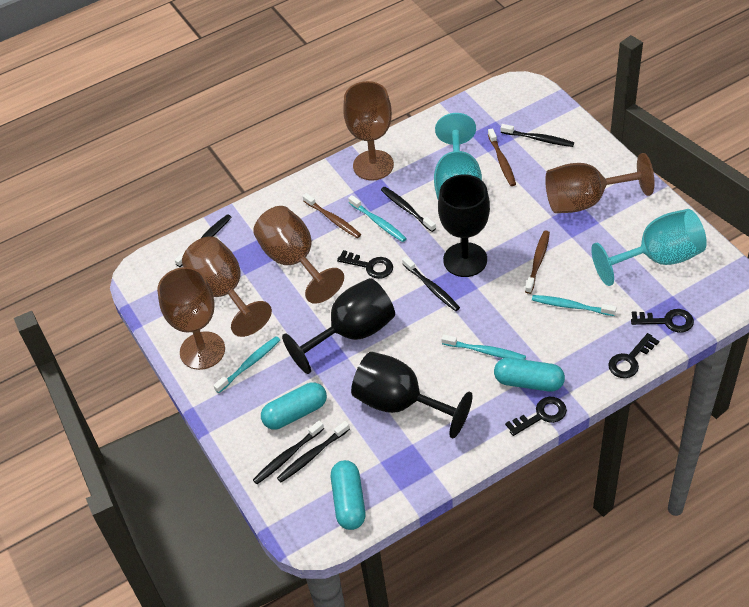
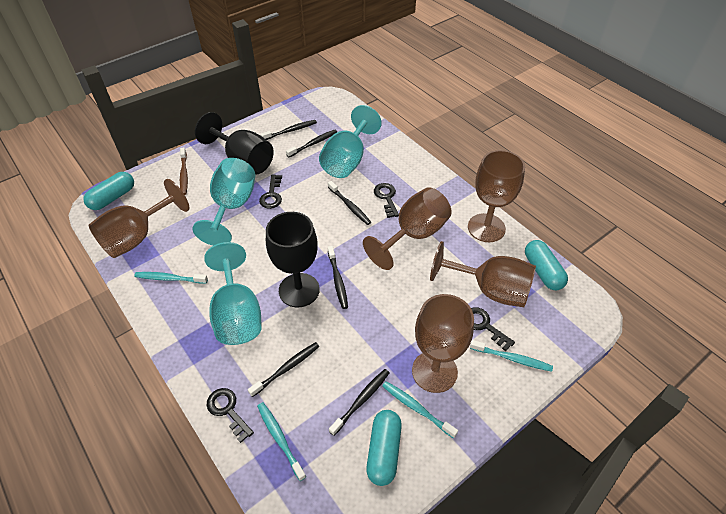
black goblet: 3 -> 2
brown toothbrush: 3 -> 1
turquoise goblet: 2 -> 3

